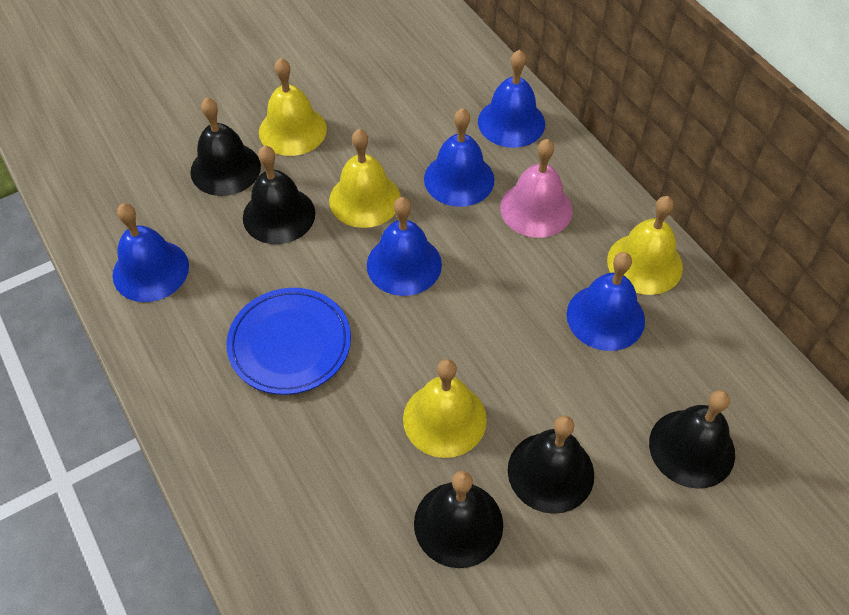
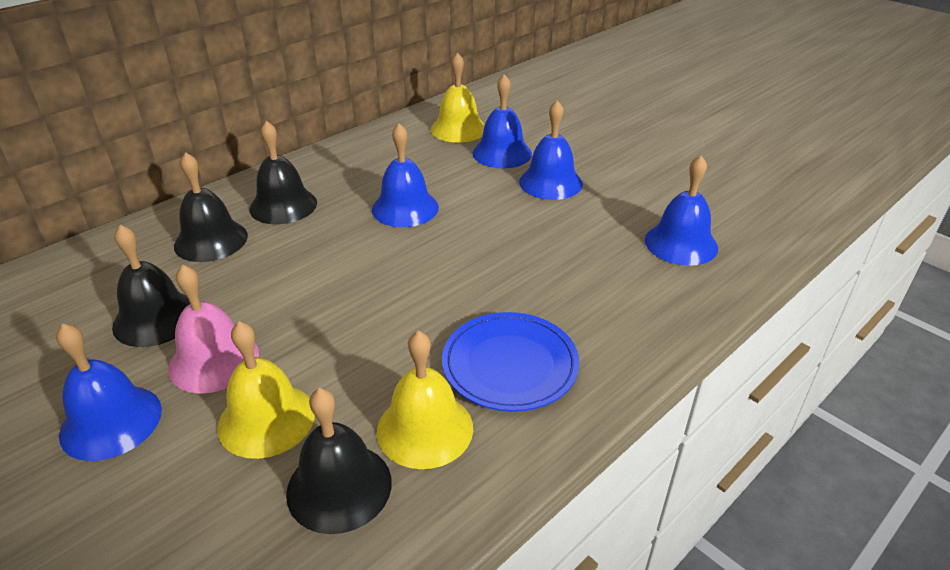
black bell: 5 -> 4
yellow bell: 4 -> 3

